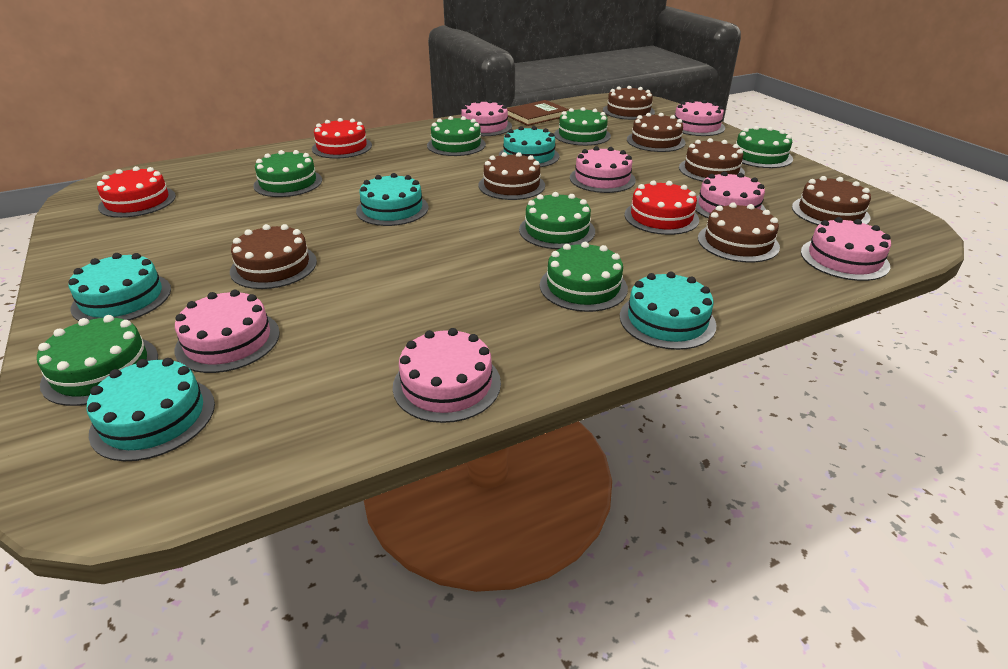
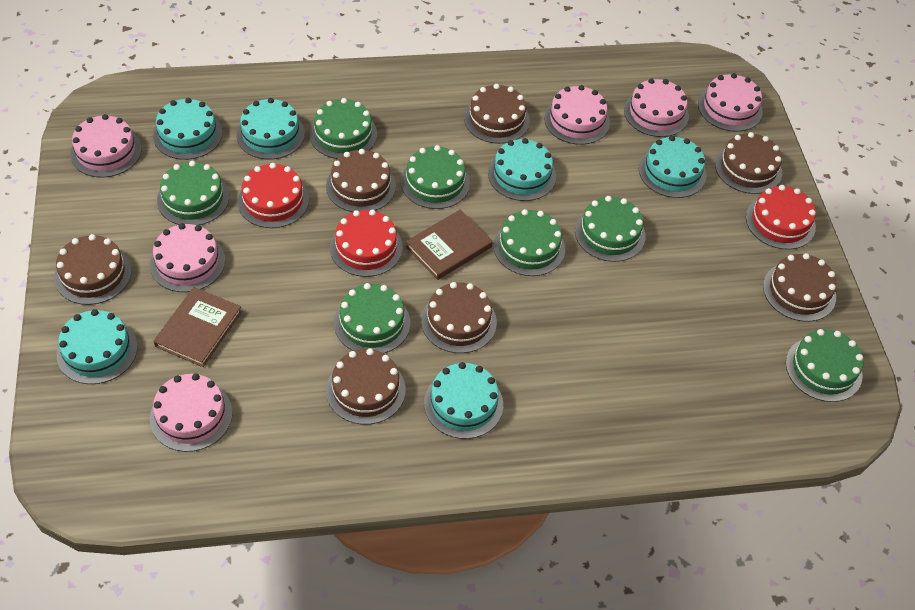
brown book: 1 -> 2
pink cake: 7 -> 6
turquoise cake: 5 -> 6

